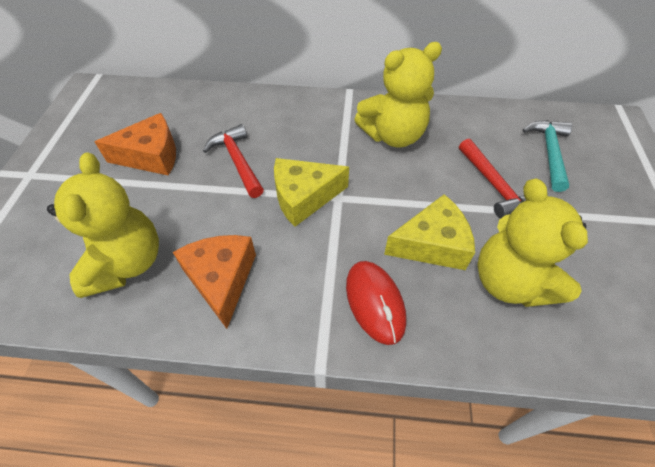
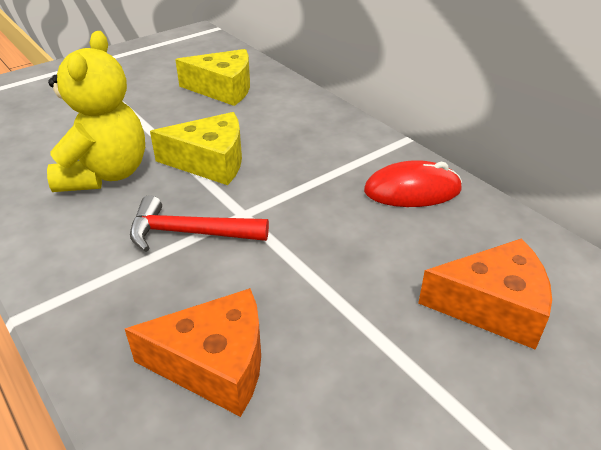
red hammer: 2 -> 1
turquoise hammer: 1 -> 0
yellow teddy bear: 3 -> 1

